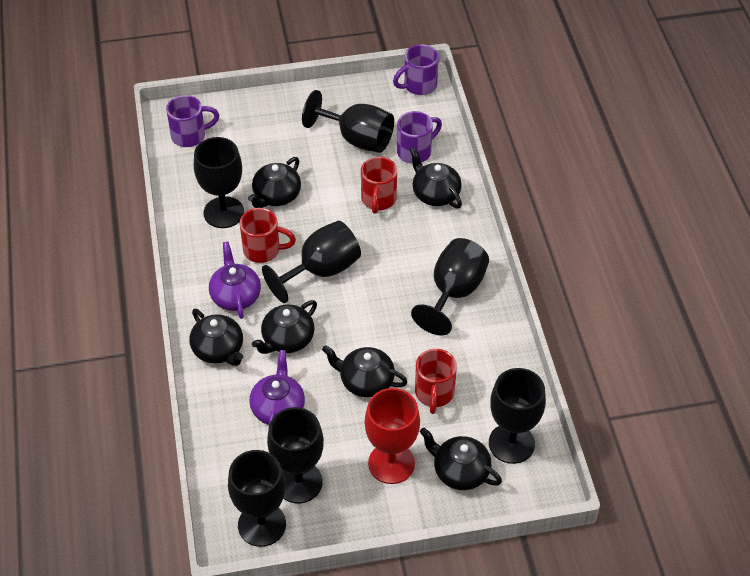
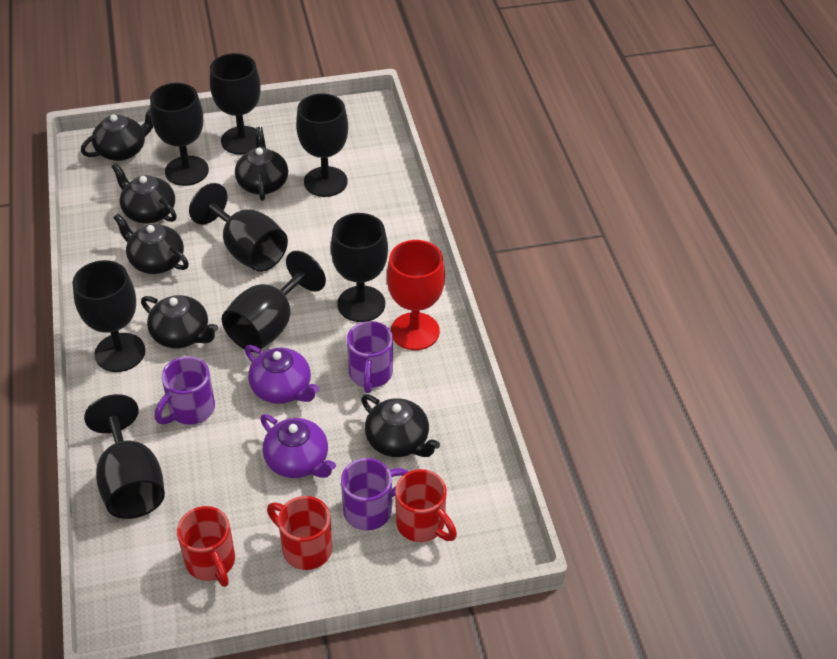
black goblet: 7 -> 8

